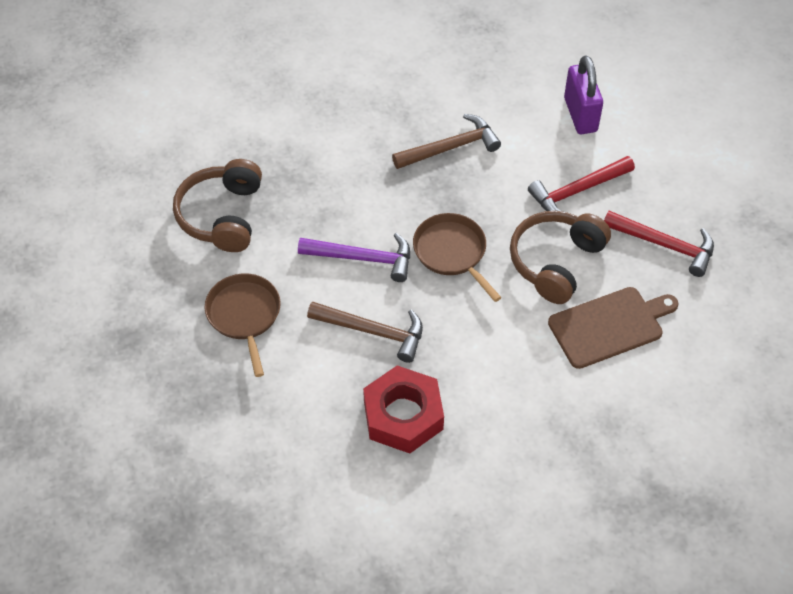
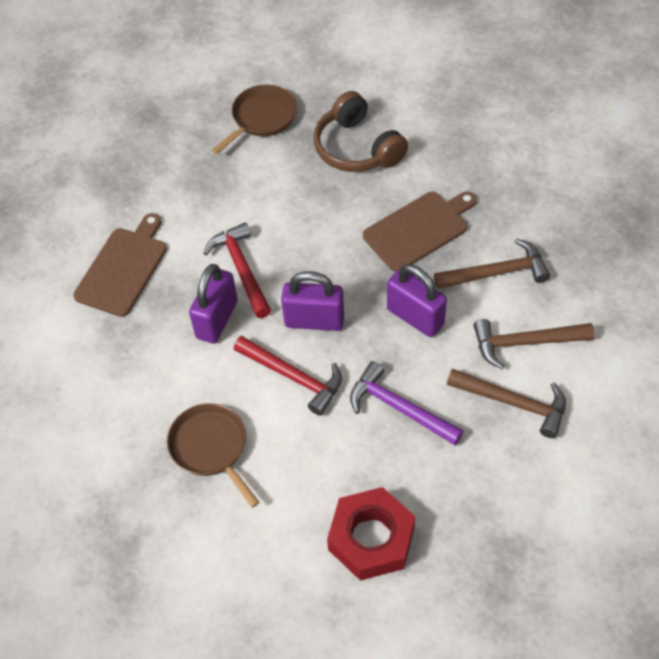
brown cutting board: 1 -> 2
brown hammer: 2 -> 3
brown headphones: 2 -> 1
purple padlock: 1 -> 3

